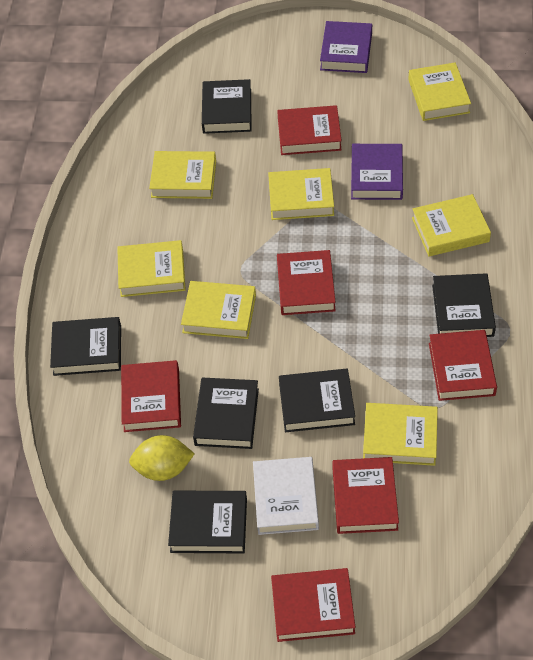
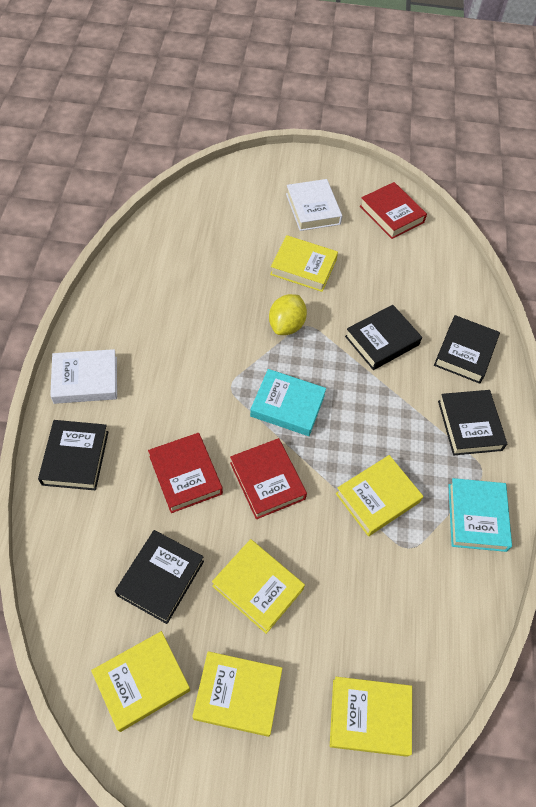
black book: 6 -> 5
purple book: 2 -> 0
red book: 6 -> 3
turquoise book: 0 -> 2
white book: 1 -> 2
yellow book: 7 -> 6

